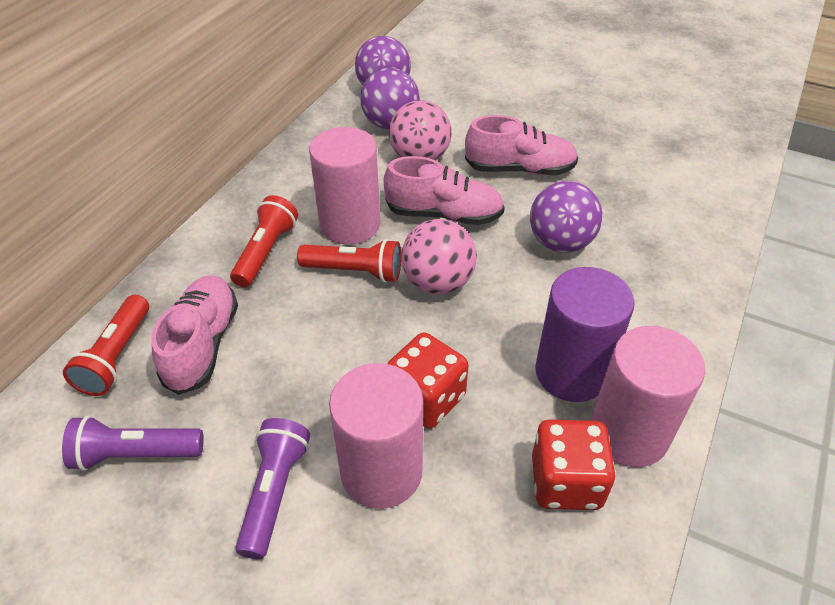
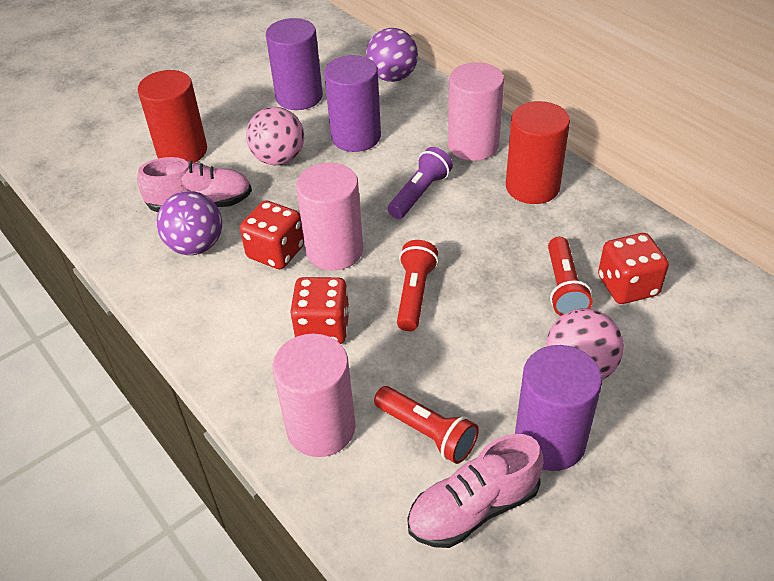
pink shoe: 3 -> 2
purple ball: 3 -> 2
purple cylinder: 1 -> 3
purple flashlight: 2 -> 1
red cylinder: 0 -> 2
red dice: 2 -> 3

